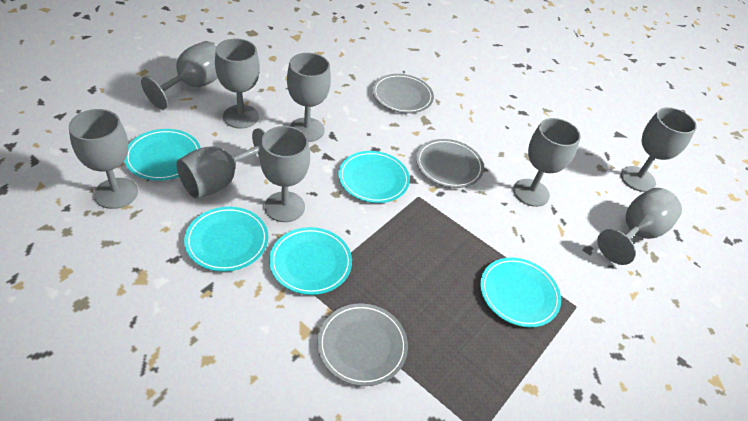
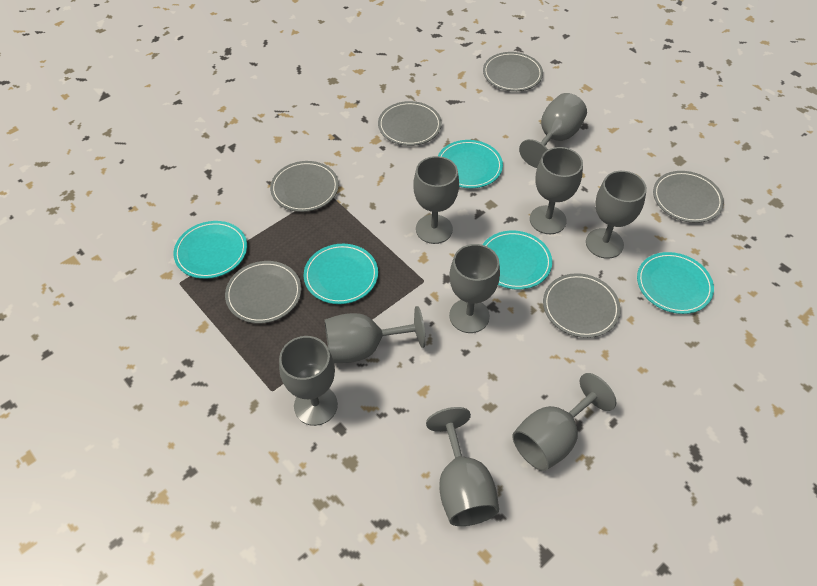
grey plate: 3 -> 6

